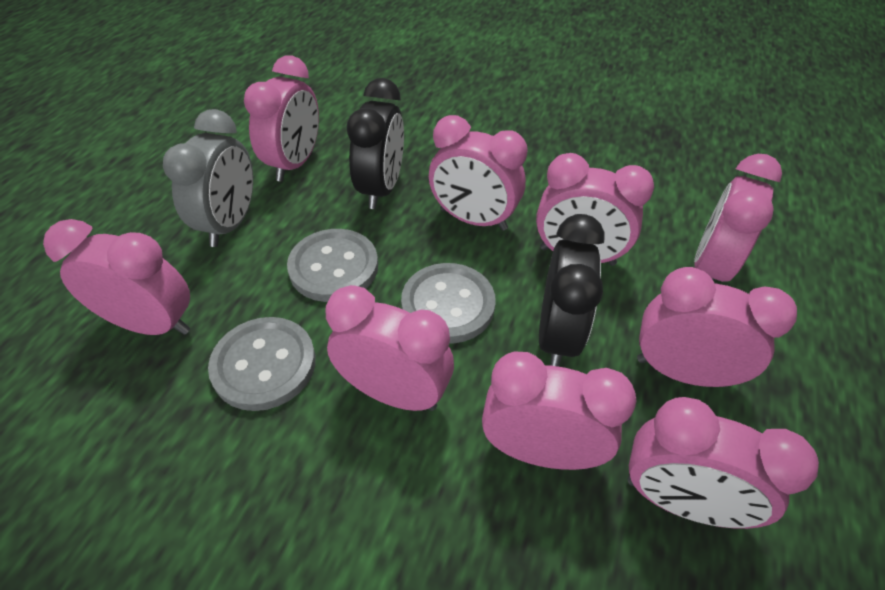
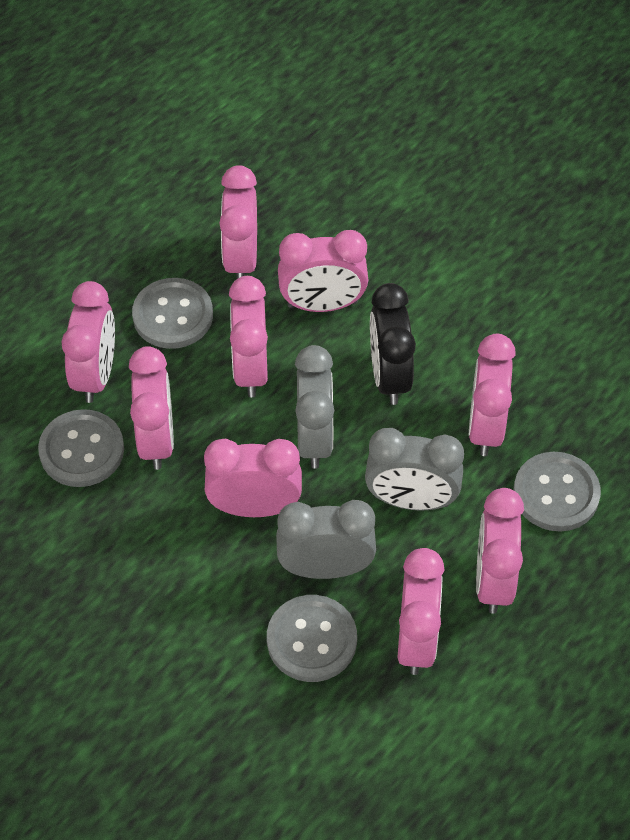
black clock: 2 -> 1
grey button: 3 -> 4
grey clock: 1 -> 3

